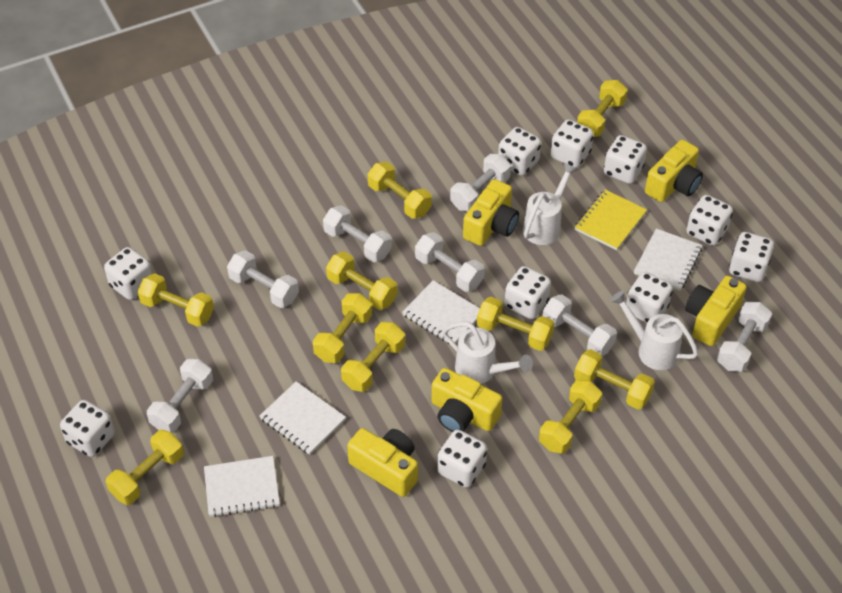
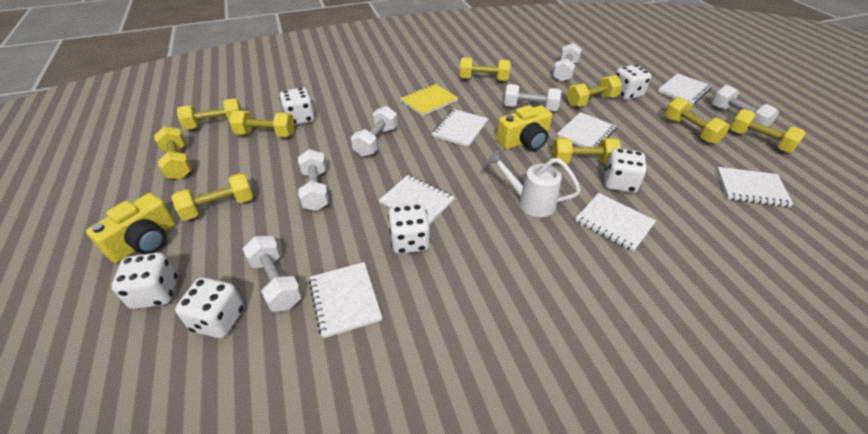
white dice: 10 -> 6
white dumbbell: 7 -> 6
white notebook: 4 -> 7
white watering can: 3 -> 1
yellow camera: 5 -> 2
yellow dumbbell: 10 -> 9

